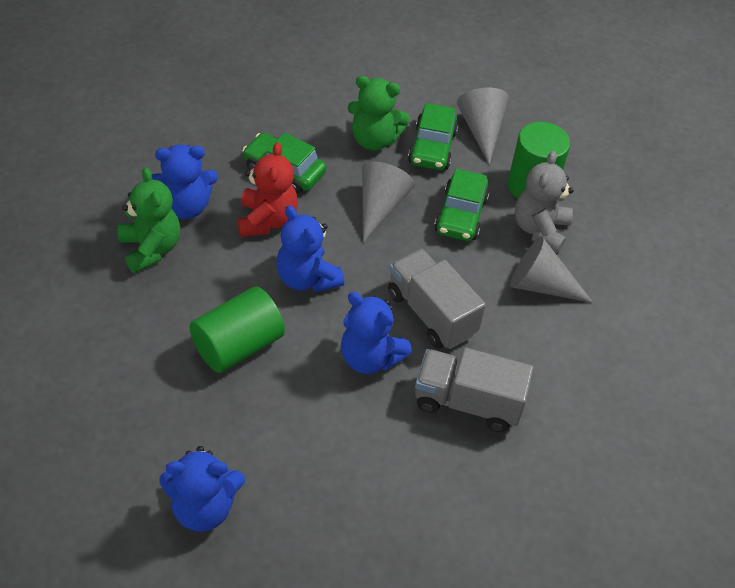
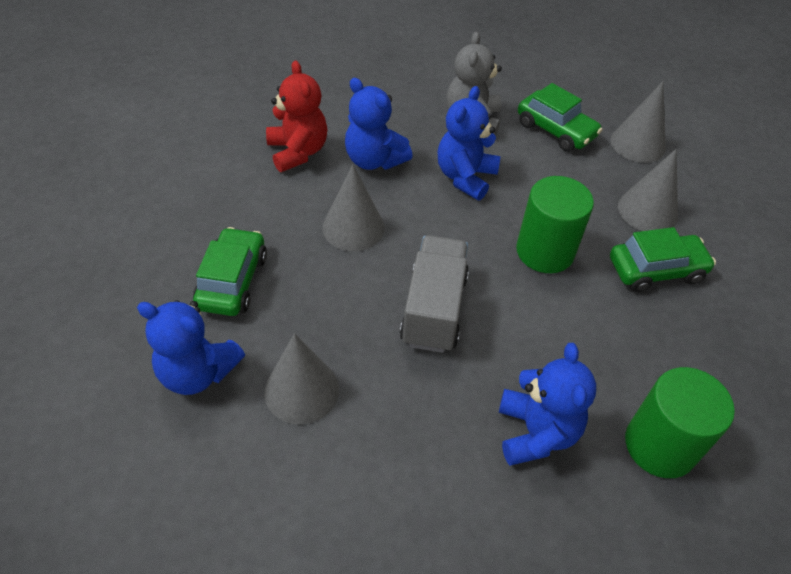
green teddy bear: 2 -> 0
grey cone: 3 -> 4
grey truck: 2 -> 1

